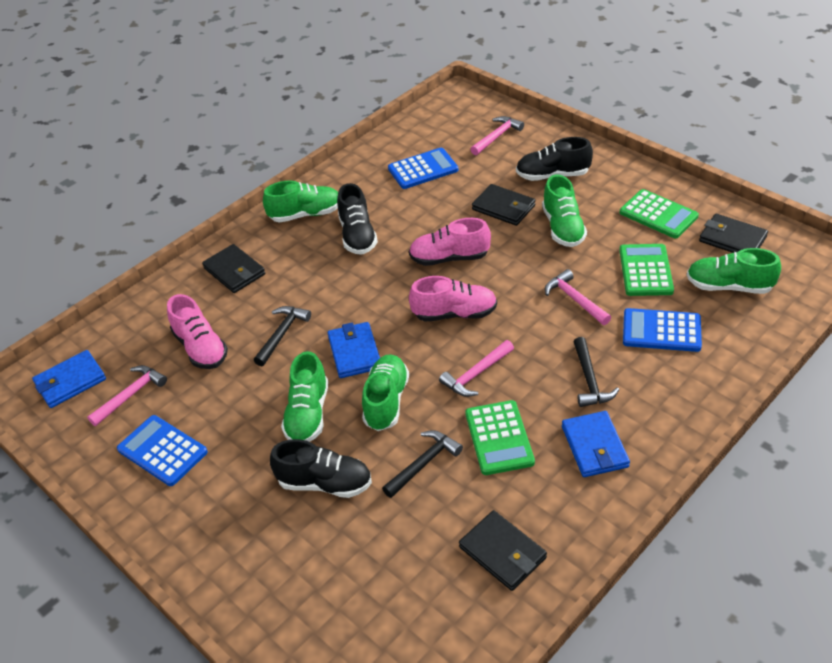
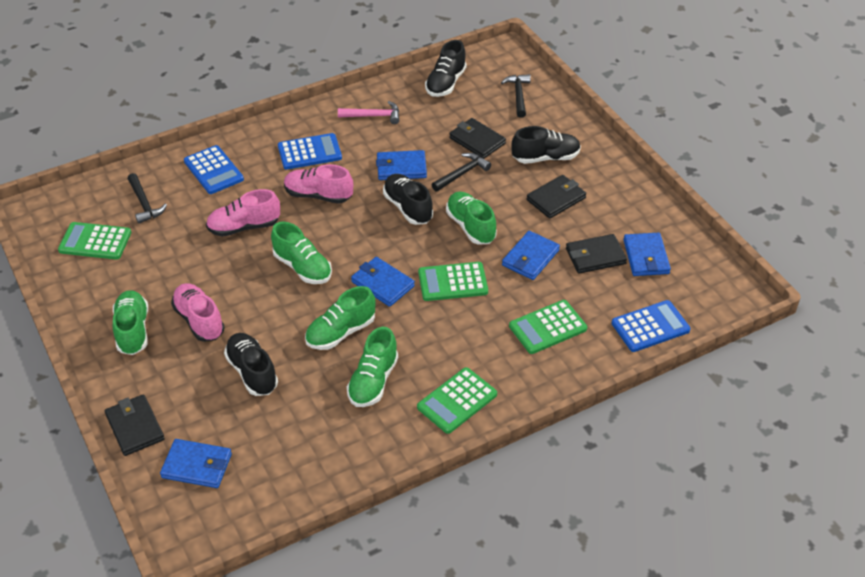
black shoe: 3 -> 4
blue wallet: 3 -> 5
green calculator: 3 -> 4
pink hammer: 4 -> 1

